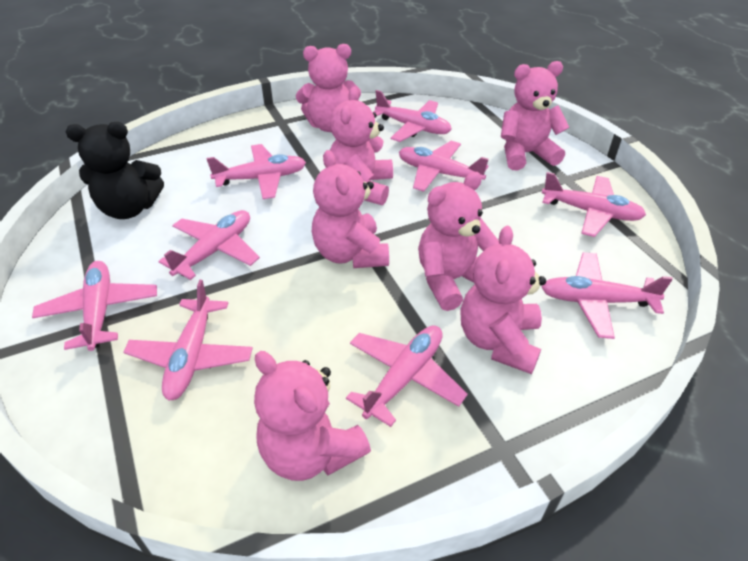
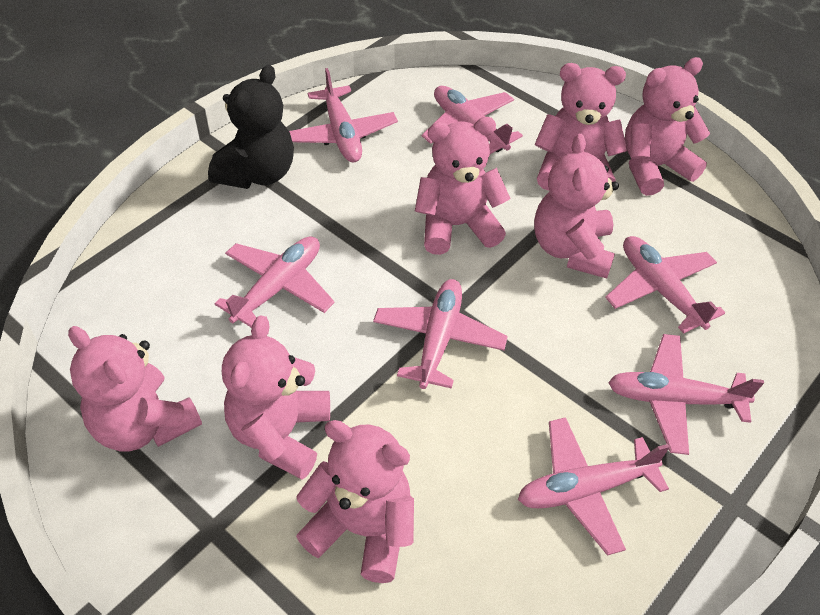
pink plane: 9 -> 7

